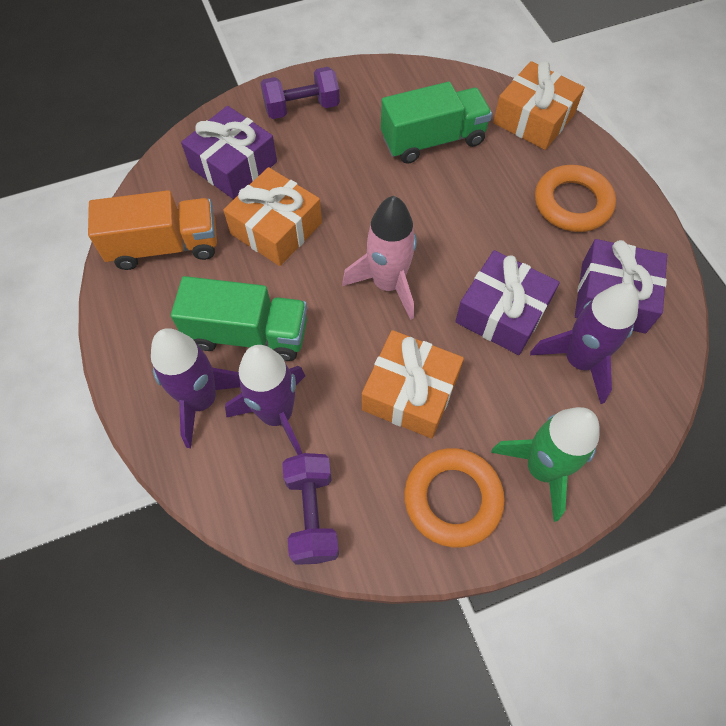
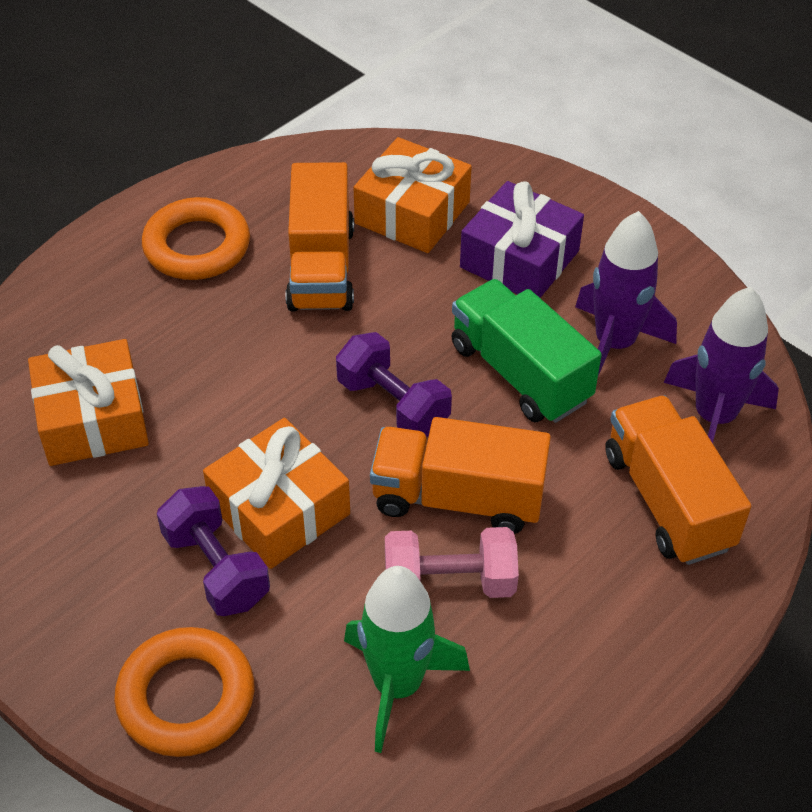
green truck: 2 -> 1
orange truck: 1 -> 3
pink dumbbell: 0 -> 1
pink rocket: 1 -> 0
purple gift: 3 -> 1
purple rocket: 3 -> 2

